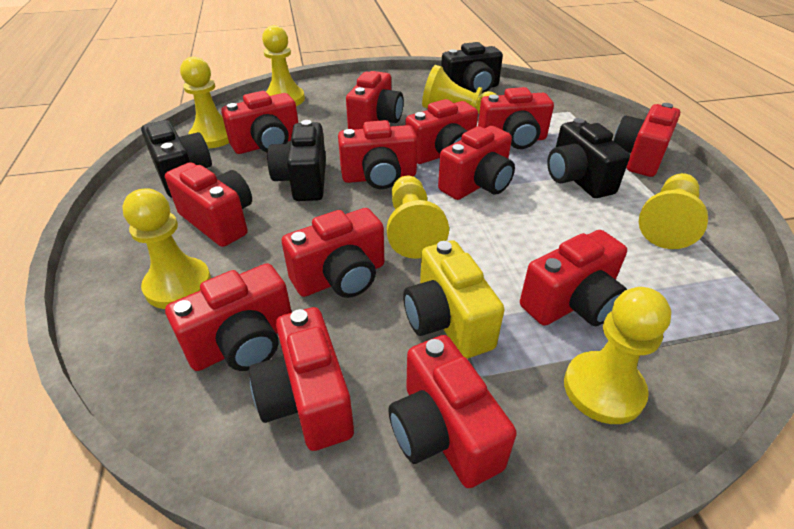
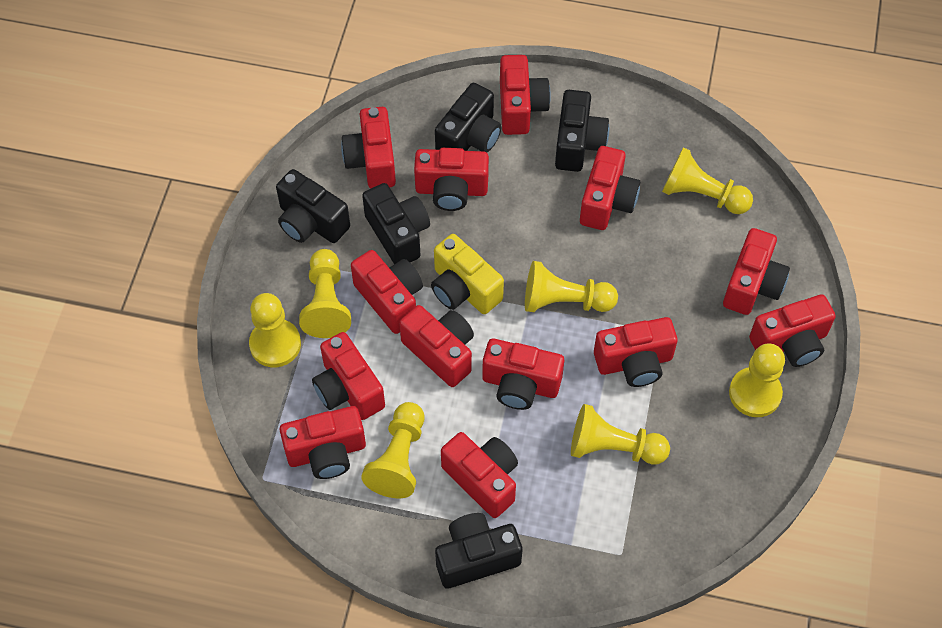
black camera: 4 -> 5

